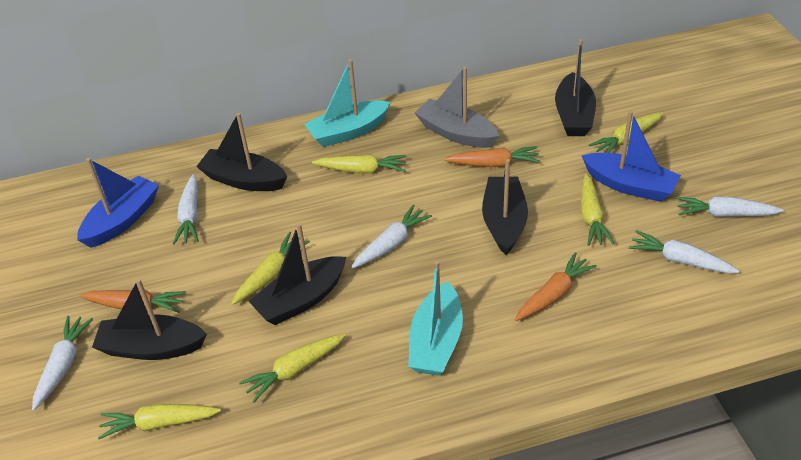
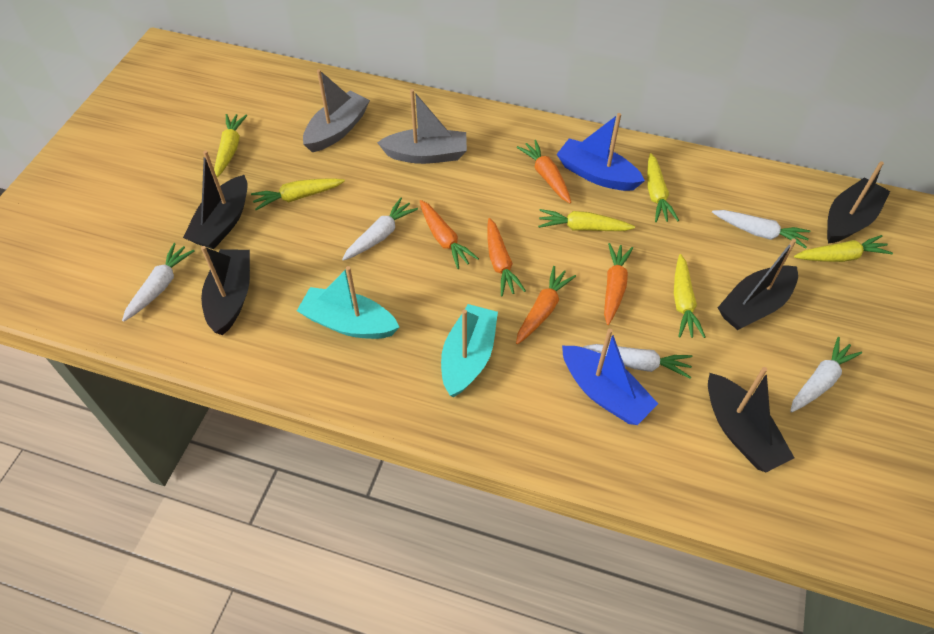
grey boat: 1 -> 2
orange carrot: 3 -> 5

